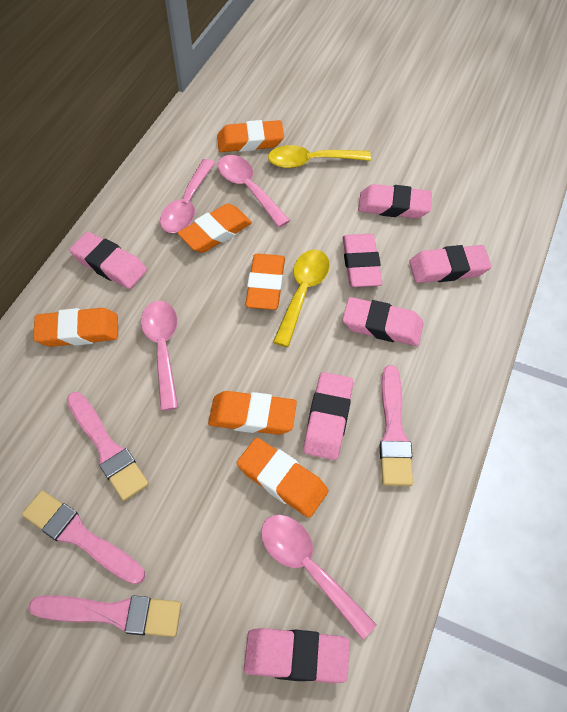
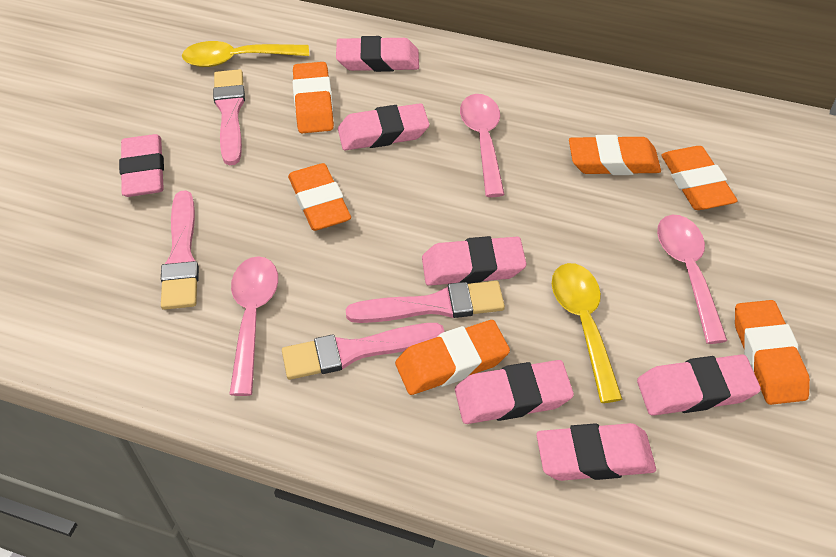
pink spoon: 4 -> 3

